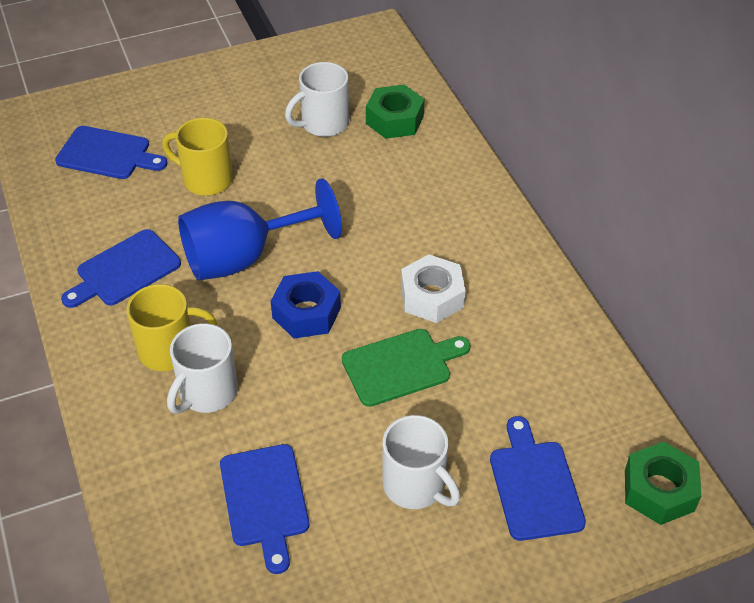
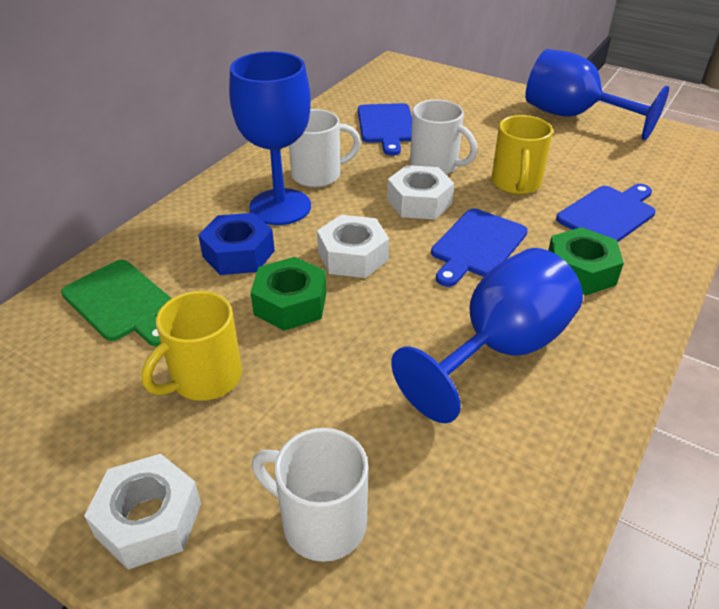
blue cutting board: 4 -> 3
blue goblet: 1 -> 3
white nut: 1 -> 3

